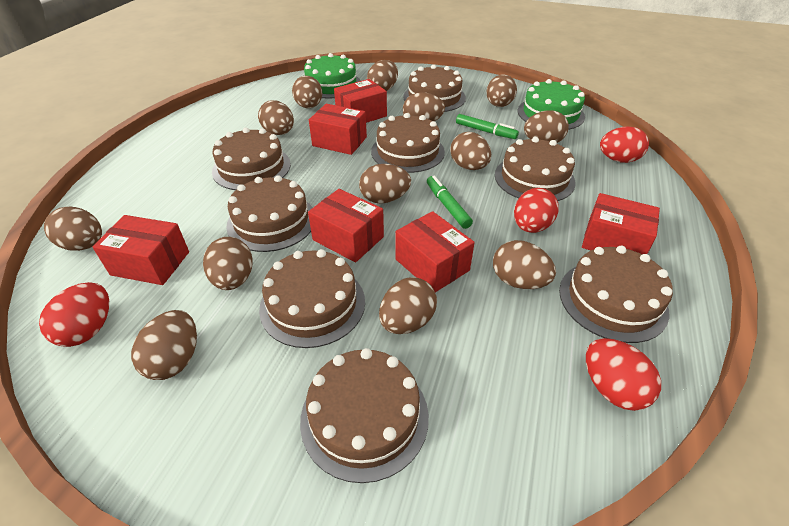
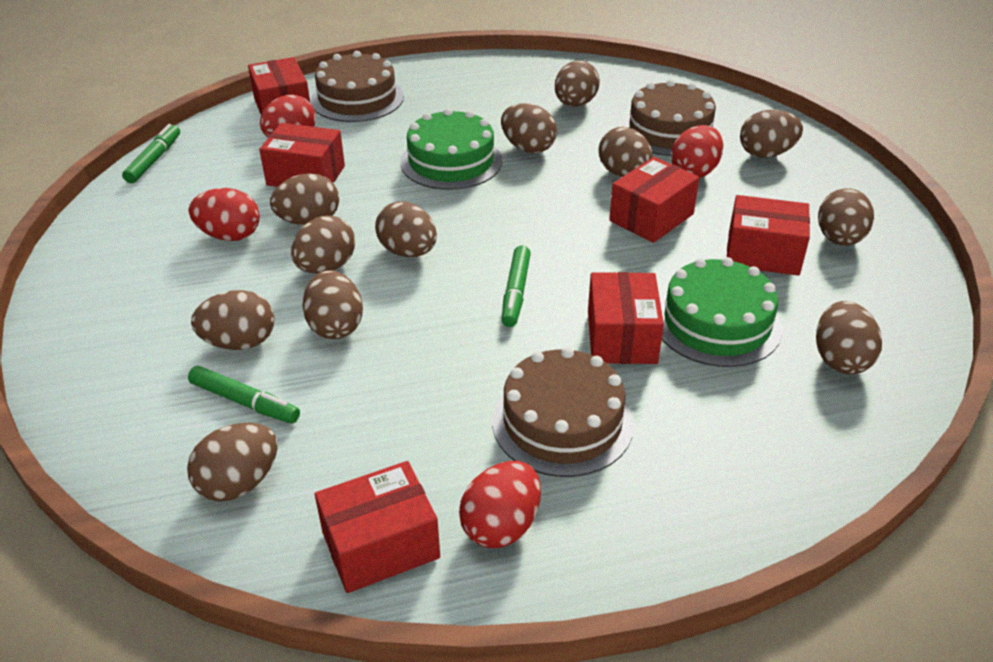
brown cake: 8 -> 3
brown egg: 13 -> 12
green marker: 2 -> 3

